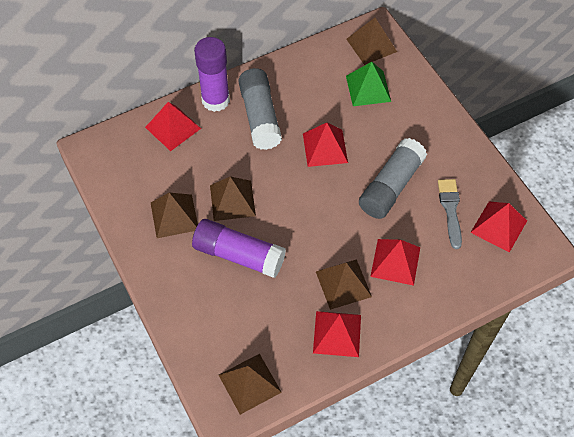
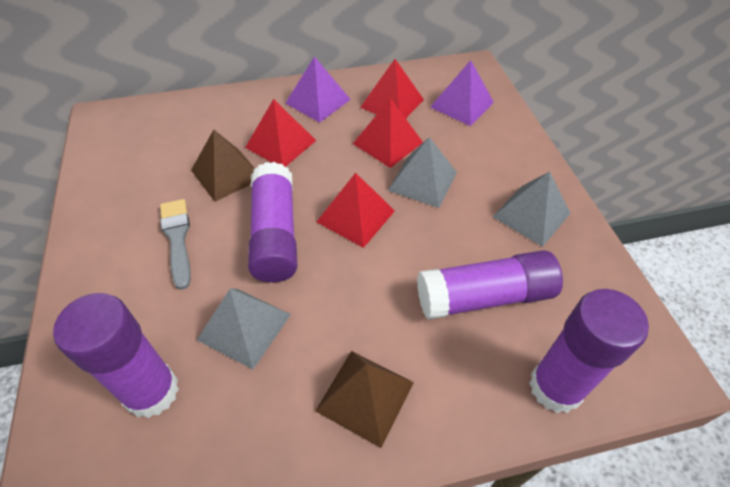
brown pyramid: 5 -> 2
green pyramid: 1 -> 0
grey glue stick: 2 -> 0
grey pyramid: 0 -> 3
purple glue stick: 2 -> 4
purple pyramid: 0 -> 2
red pyramid: 5 -> 4

